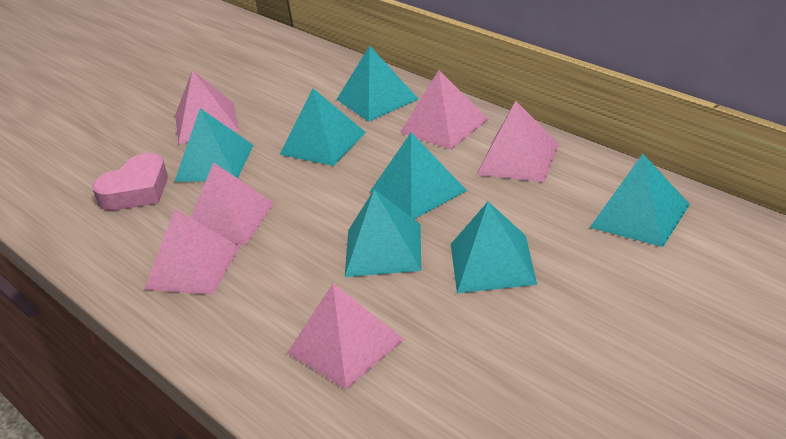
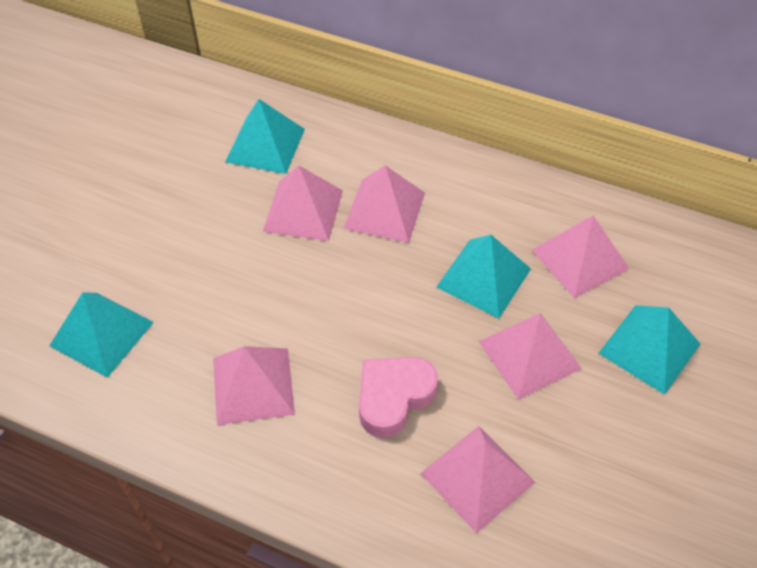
turquoise pyramid: 7 -> 4

